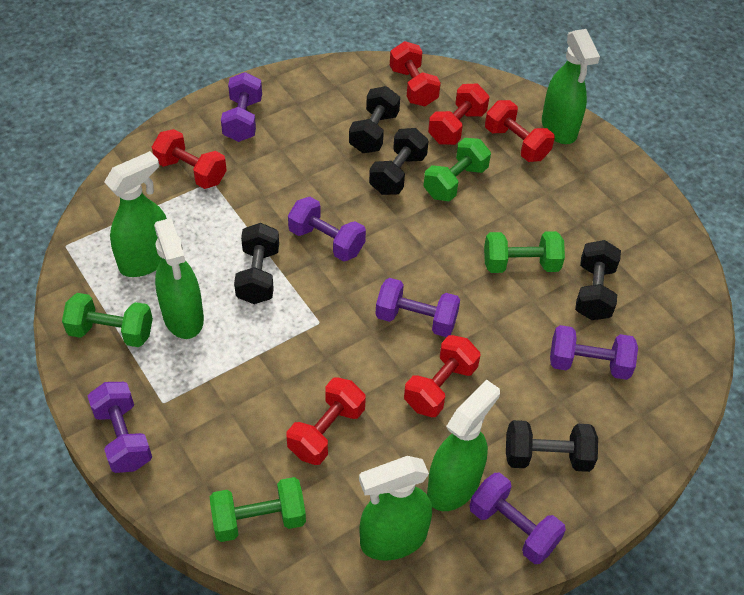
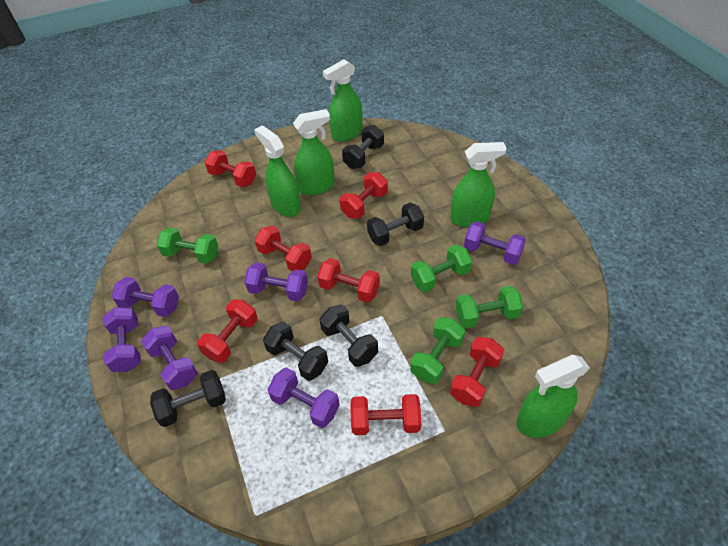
red dumbbell: 6 -> 7

